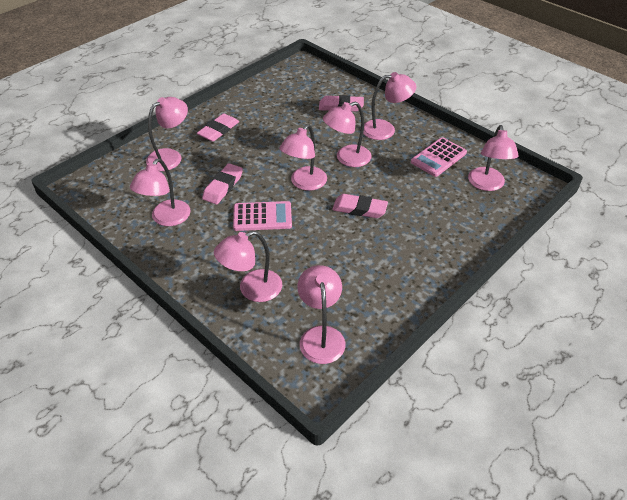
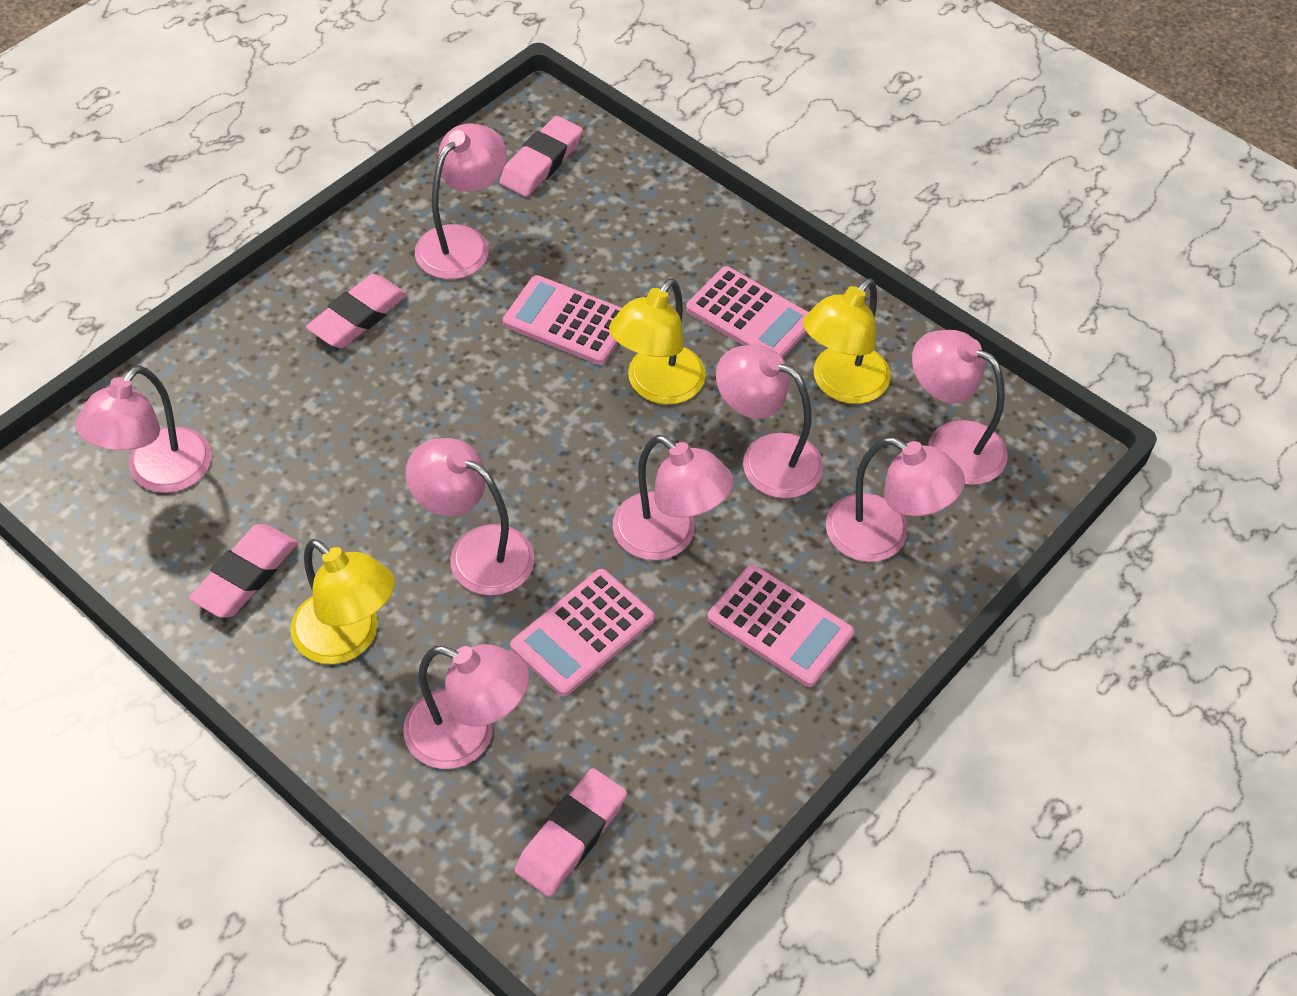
pink calculator: 2 -> 4
yellow lamp: 0 -> 3

